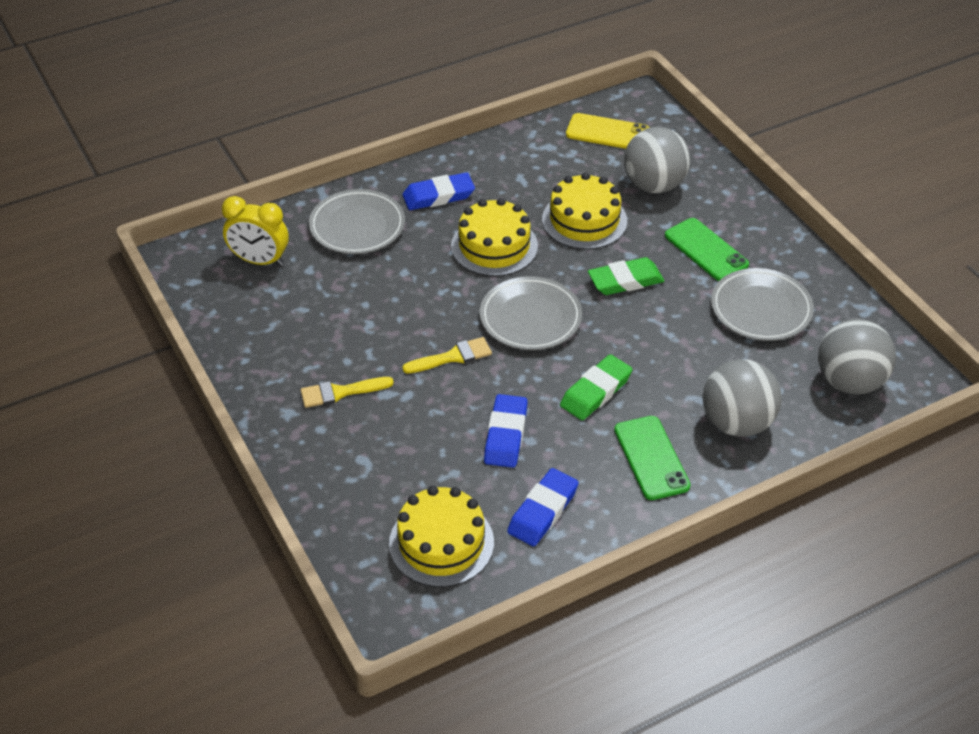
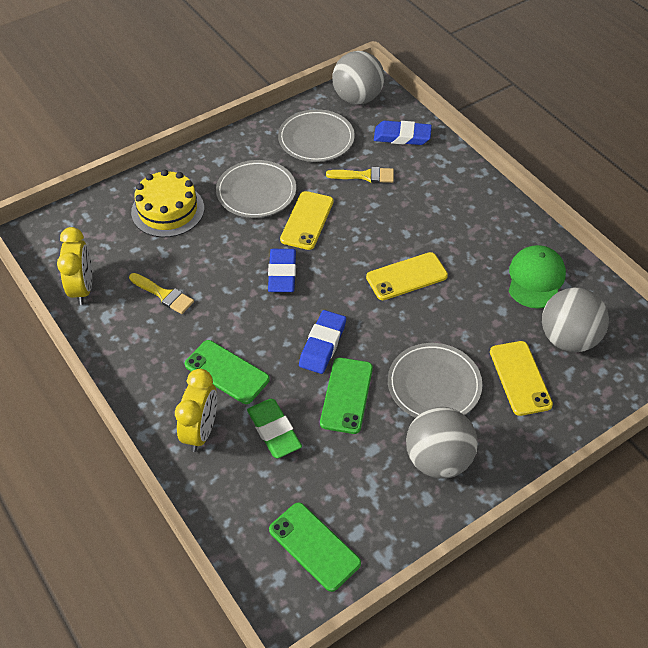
green cap: 0 -> 1
green eraser: 2 -> 1
green phone: 2 -> 3
yellow cake: 3 -> 1
yellow clock: 1 -> 2
yellow phone: 1 -> 3

